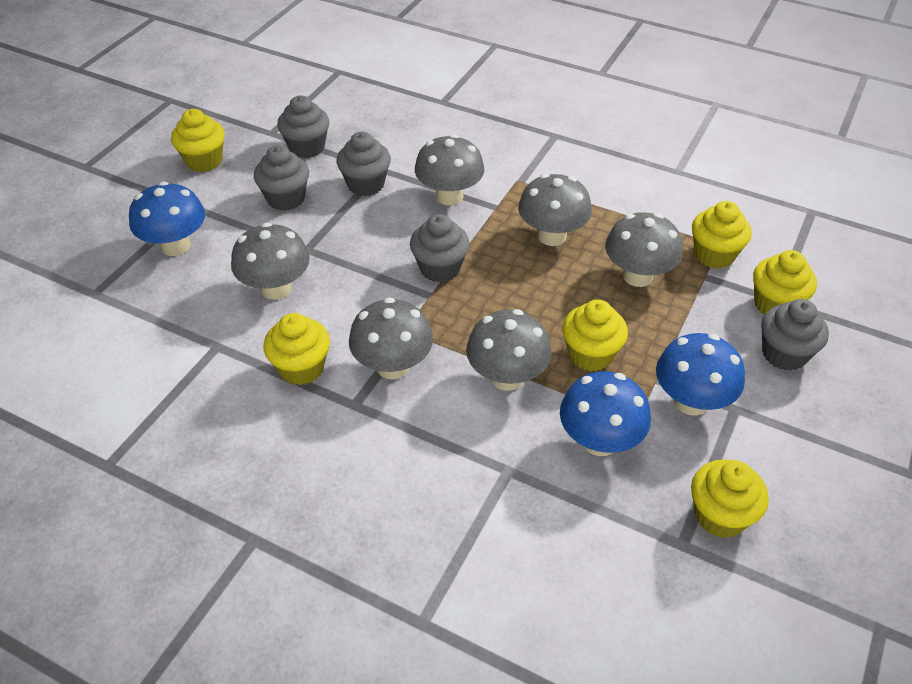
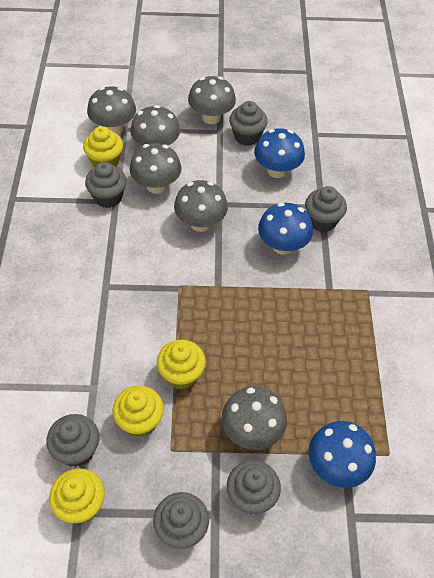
grey cupcake: 5 -> 6
yellow cupcake: 6 -> 4

